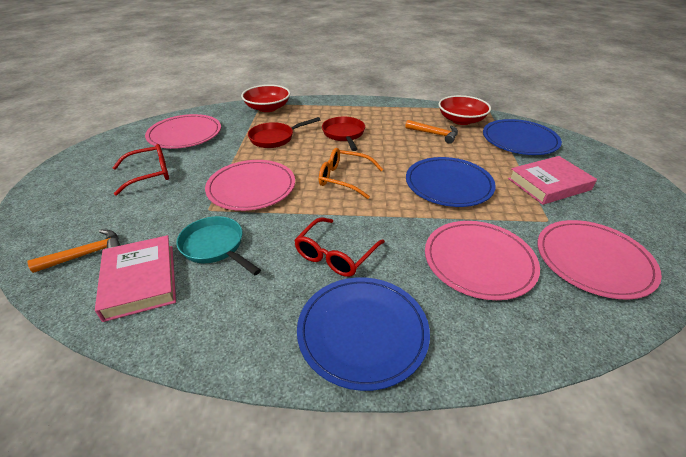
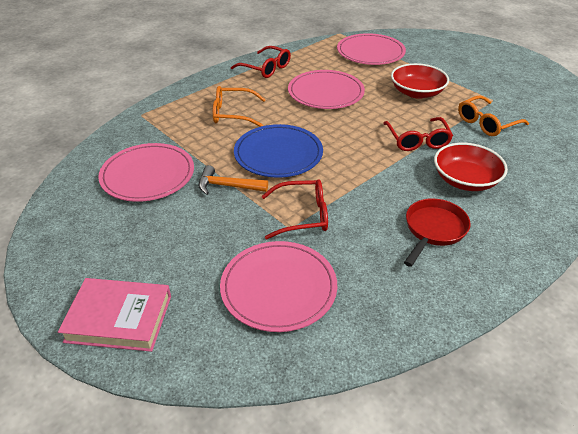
blue plate: 3 -> 1
orange glasses: 1 -> 2
orange hammer: 2 -> 1
pink book: 2 -> 1
red glasses: 2 -> 3
red pan: 2 -> 1
turquoise pan: 1 -> 0

